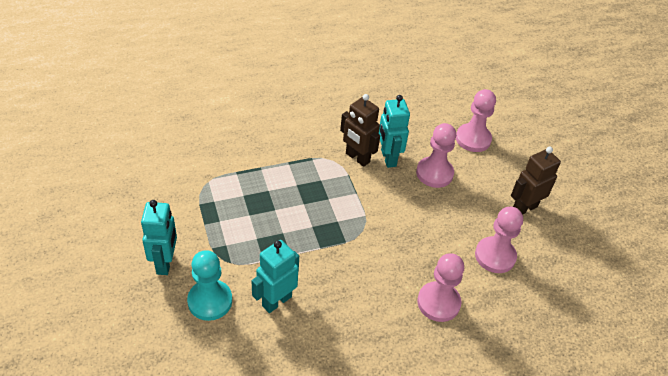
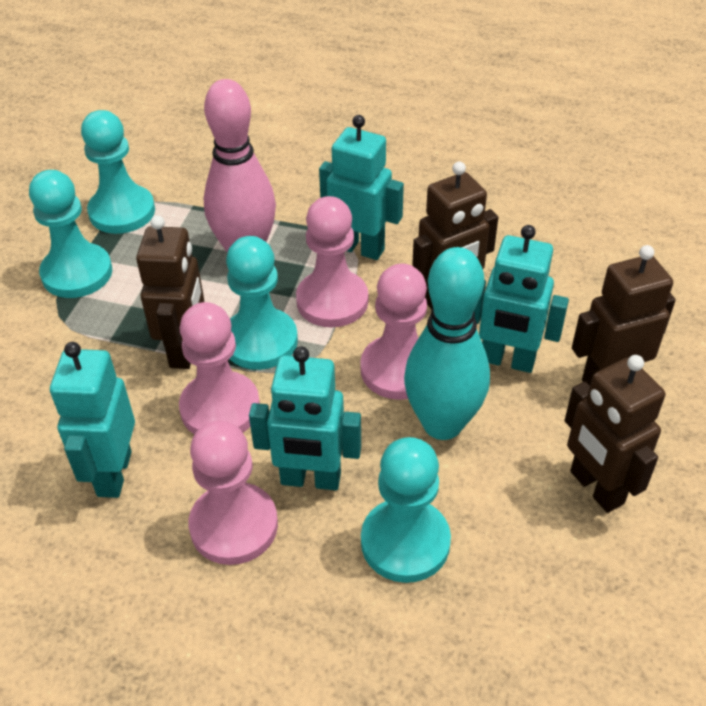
brown robot: 2 -> 4
pink bowling pin: 0 -> 1
turquoise bowling pin: 0 -> 1
turquoise pawn: 1 -> 4
turquoise robot: 3 -> 4

